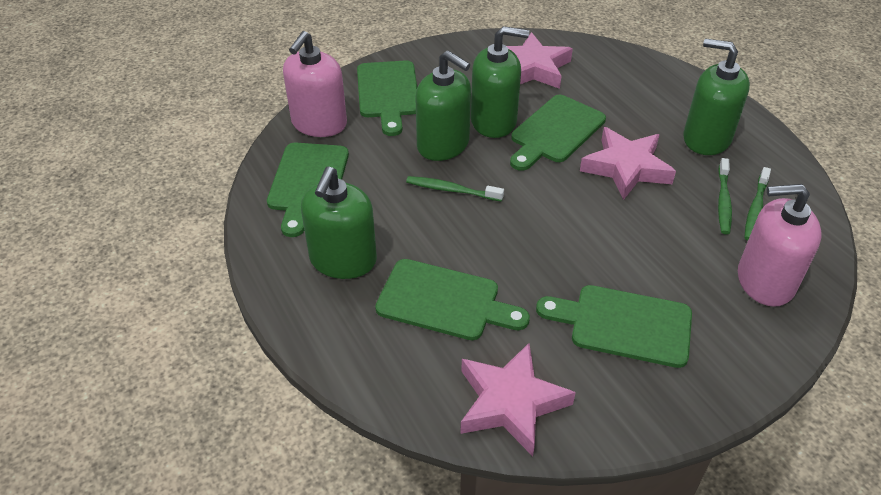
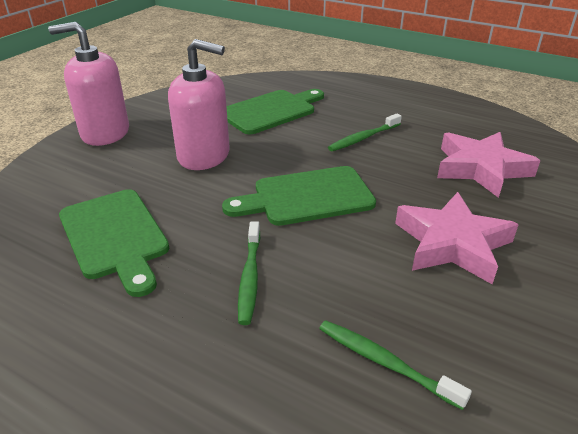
green cutting board: 5 -> 3
green soap dispenser: 4 -> 0
pink star: 3 -> 2

